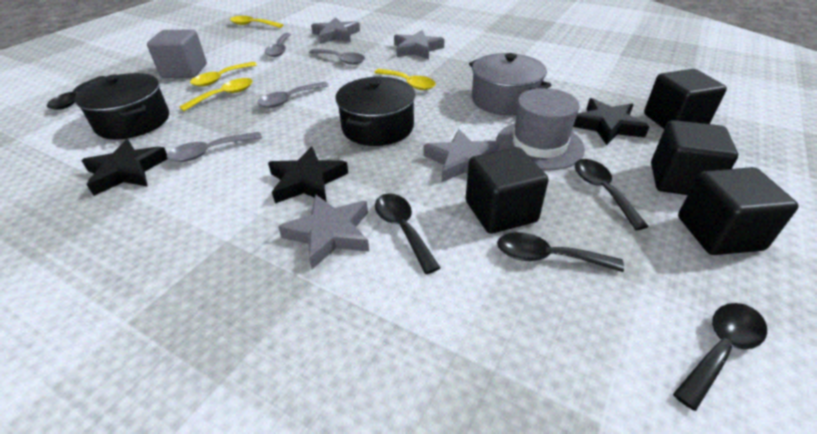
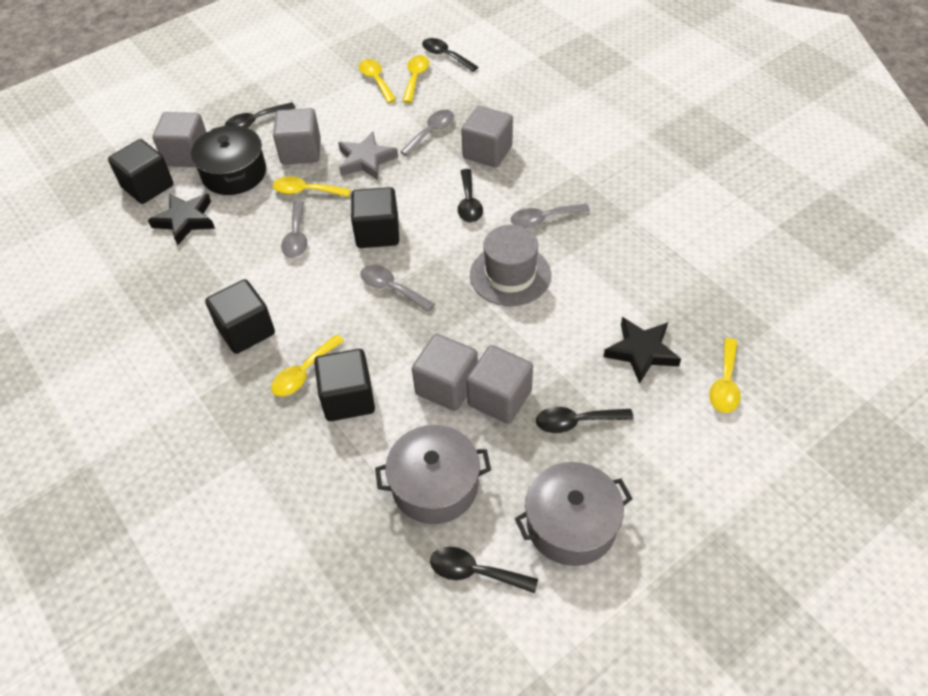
black pot: 2 -> 1
black star: 3 -> 2
grey cube: 1 -> 5
grey pot: 1 -> 2
grey star: 4 -> 1
yellow spoon: 4 -> 5

